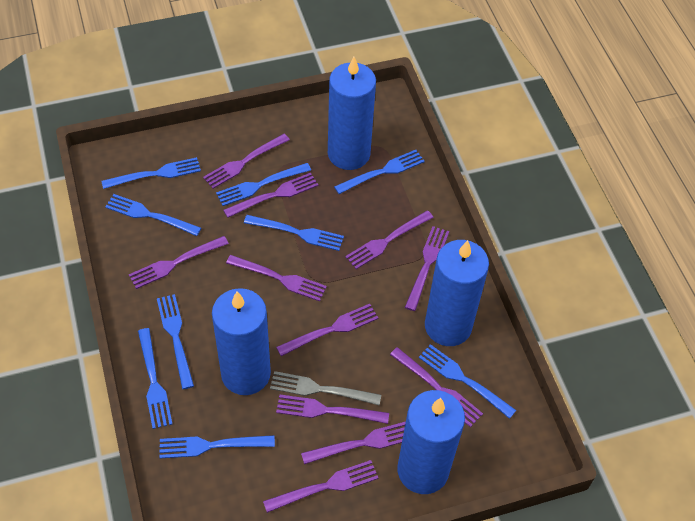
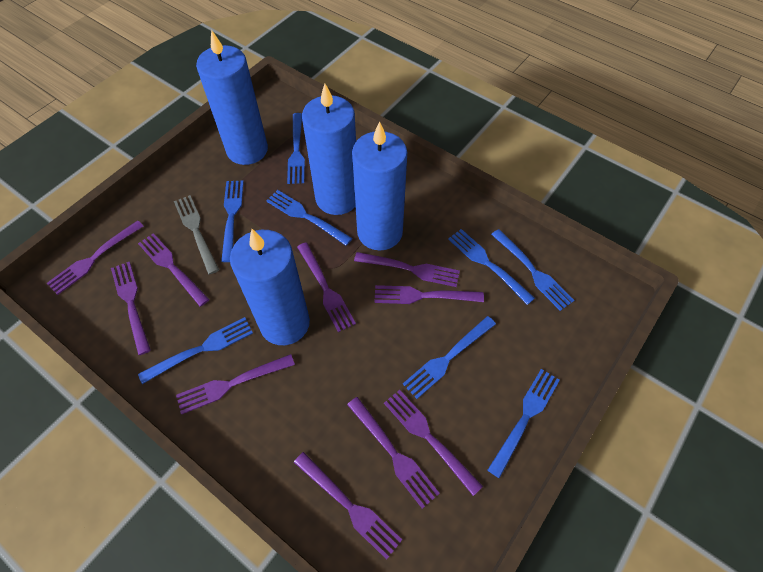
blue fork: 9 -> 8
purple fork: 11 -> 10

